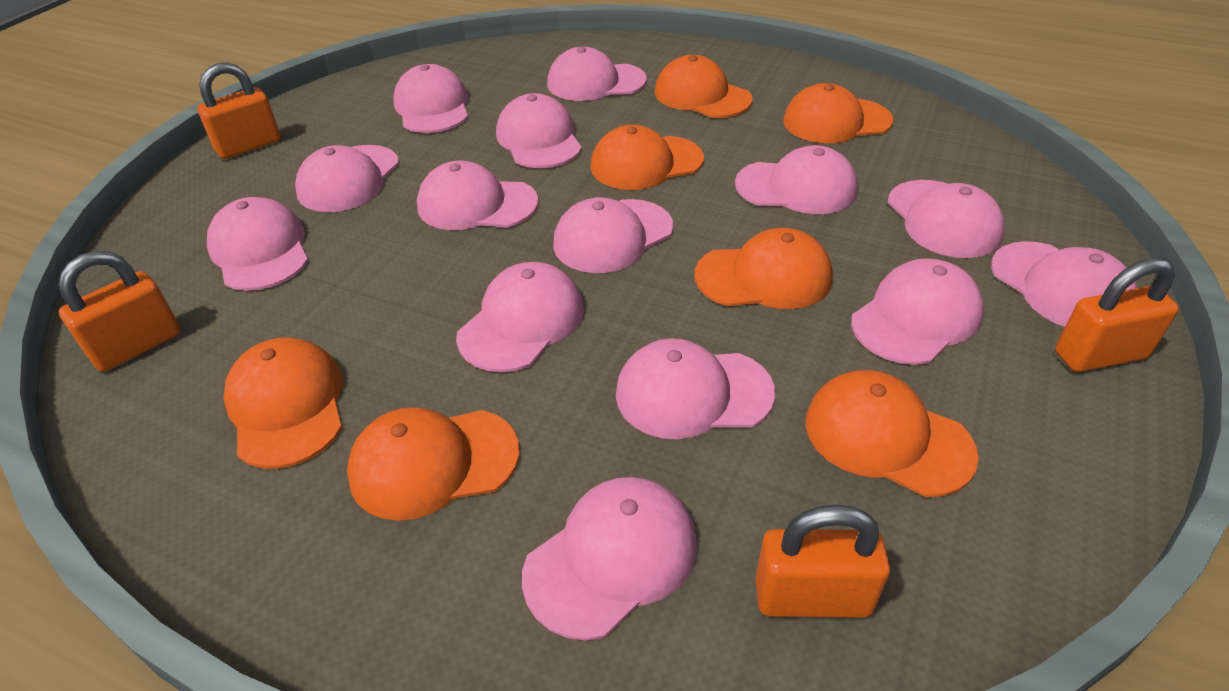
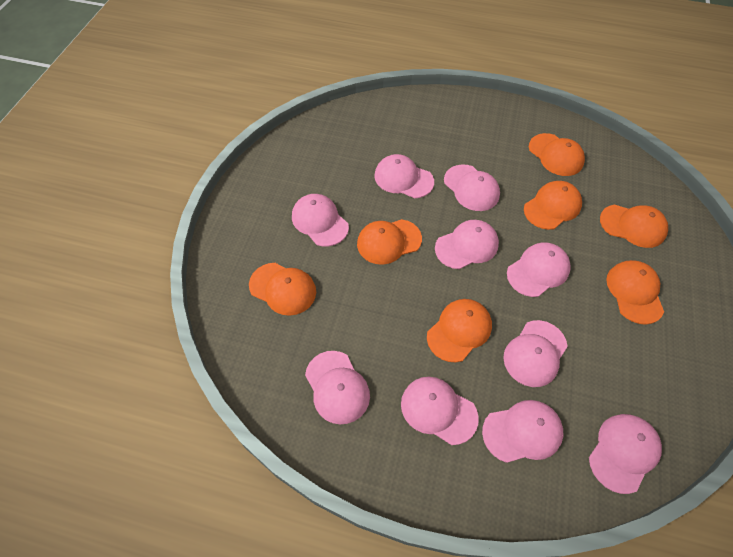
orange padlock: 4 -> 0
pink cap: 14 -> 10

